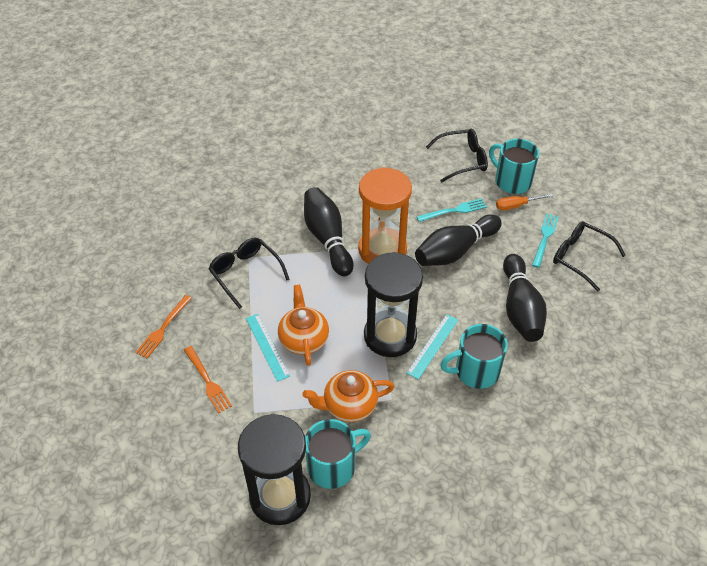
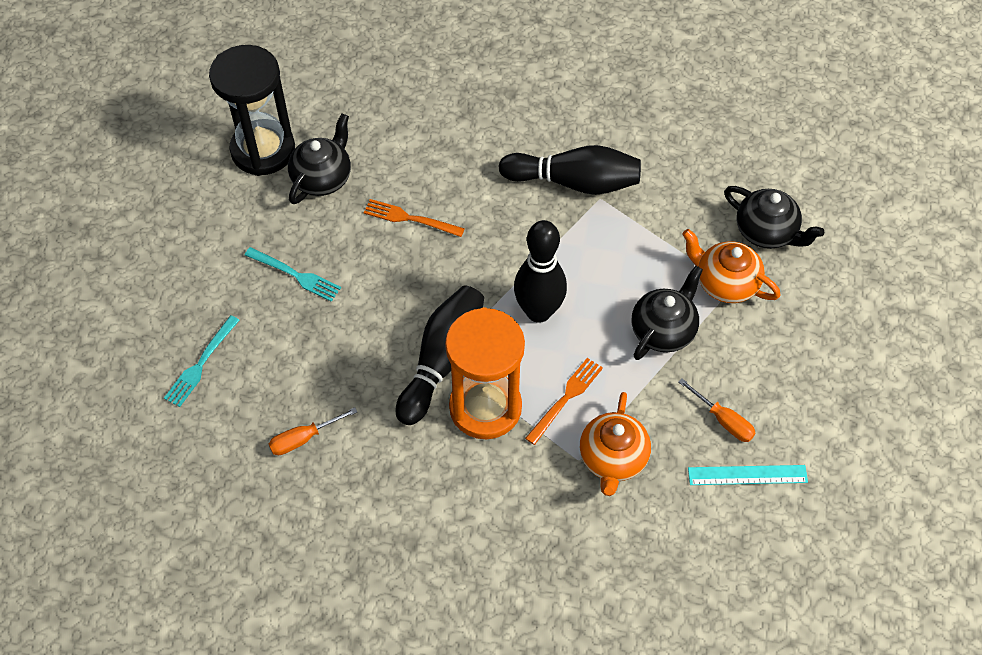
black glasses: 3 -> 0
black hourglass: 2 -> 1
black teapot: 0 -> 3
orange screwdriver: 1 -> 2
turquoise mug: 3 -> 0
turquoise ruler: 2 -> 1

